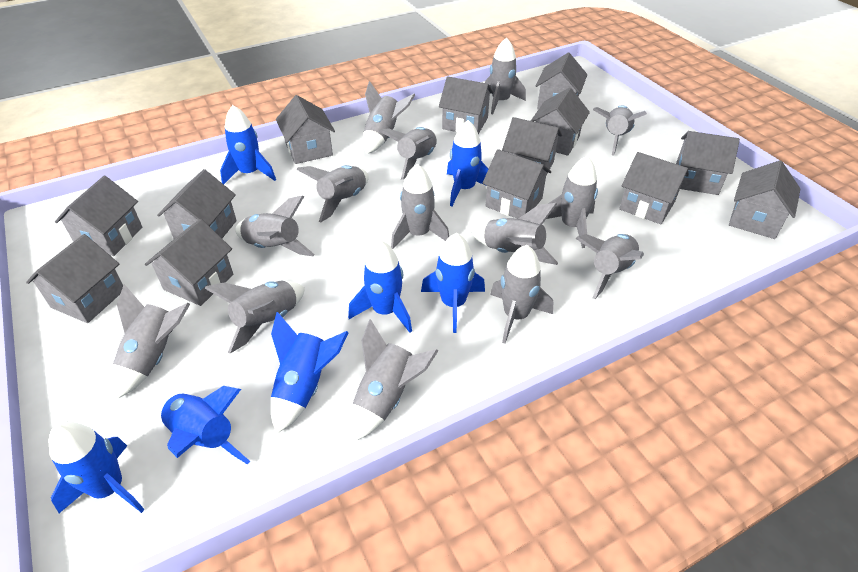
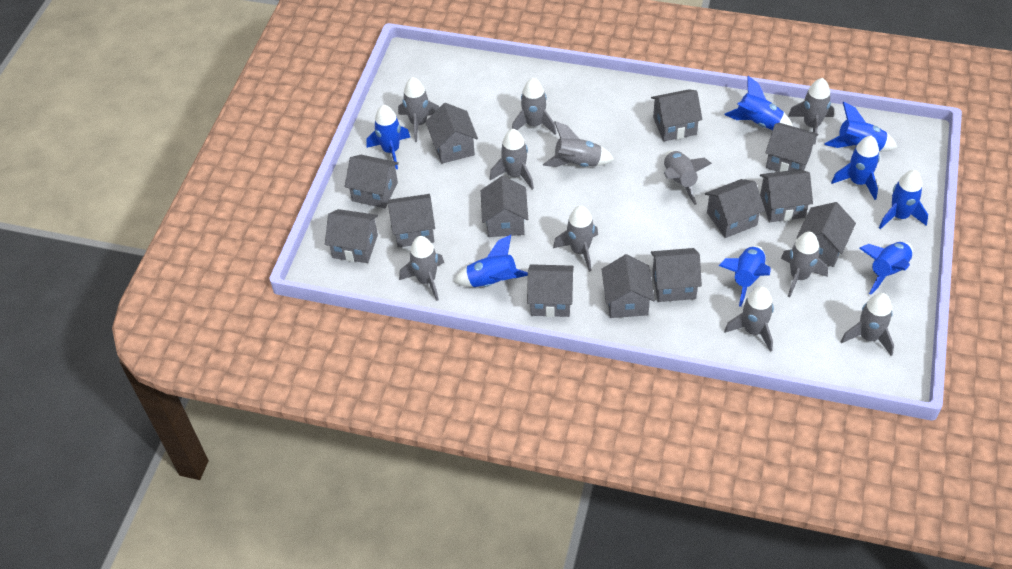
blue rocket: 7 -> 8
grey rocket: 14 -> 11

